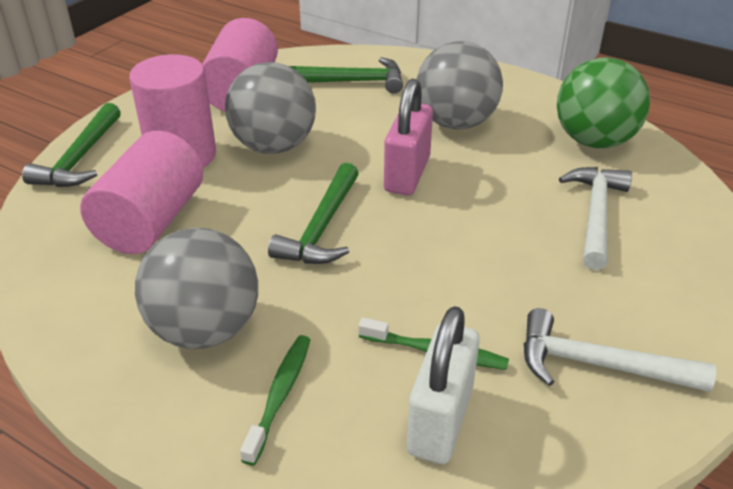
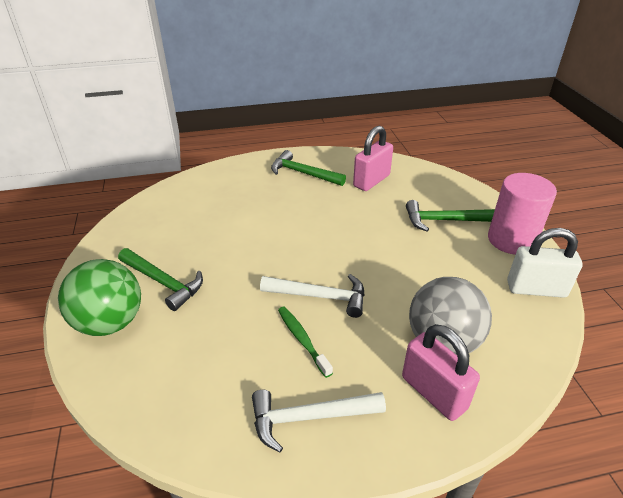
green toothbrush: 2 -> 1
grey ball: 3 -> 1
pink cylinder: 3 -> 1
pink padlock: 1 -> 2

